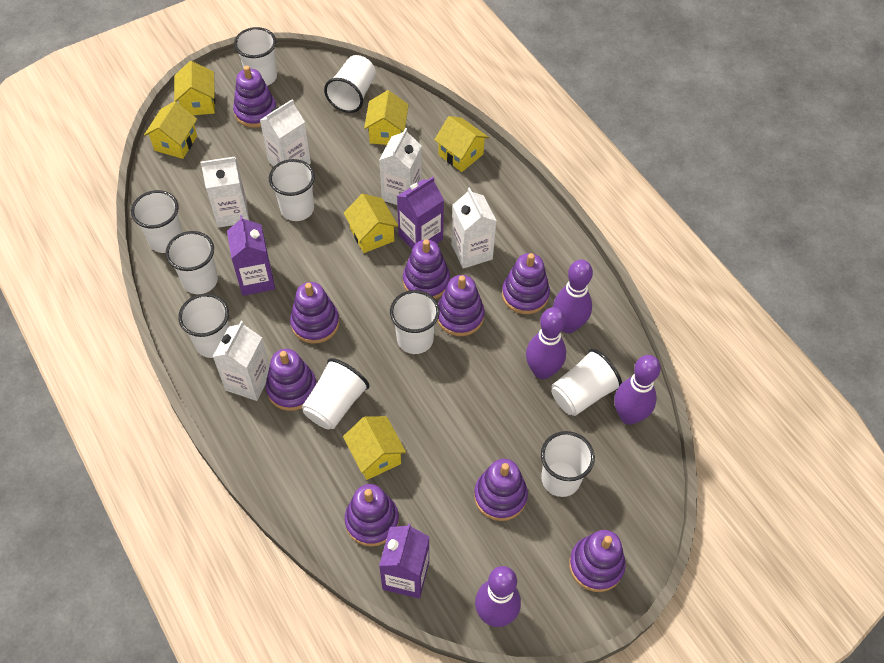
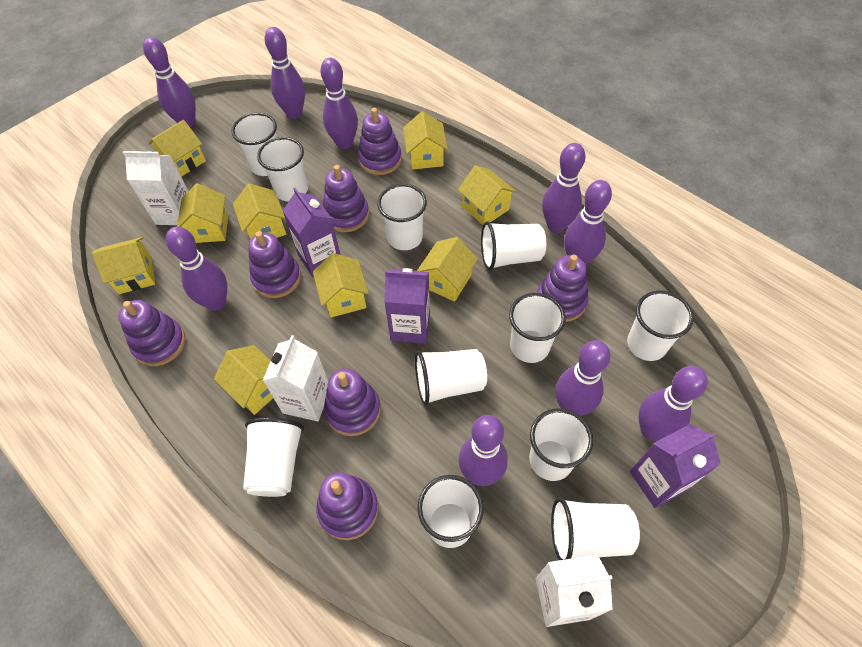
purple bowling pin: 4 -> 9
purple stacking toy: 9 -> 7
white carton: 5 -> 3
white cup: 10 -> 11
yellow house: 6 -> 9

